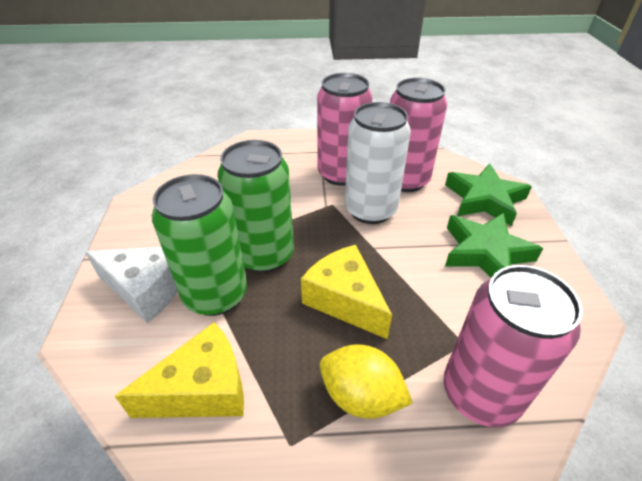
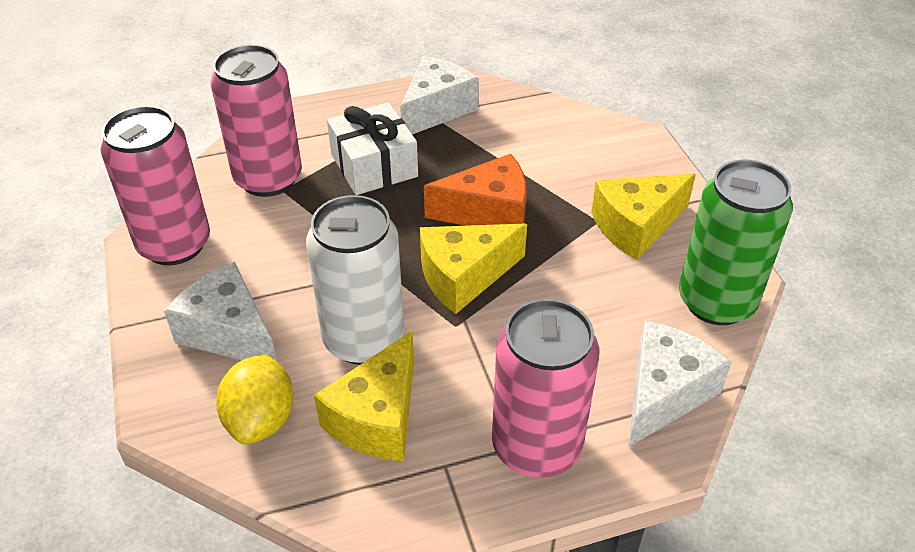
green can: 2 -> 1
green star: 2 -> 0
orange cheese: 0 -> 1
white cheese: 1 -> 3
white gift: 0 -> 1
yellow cheese: 2 -> 3

